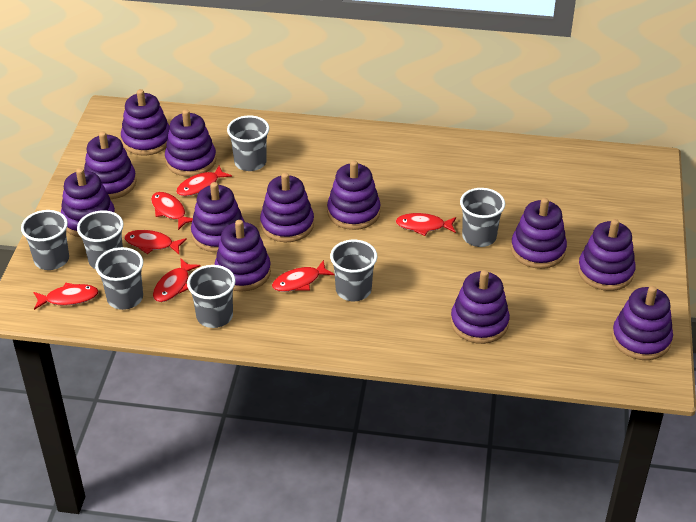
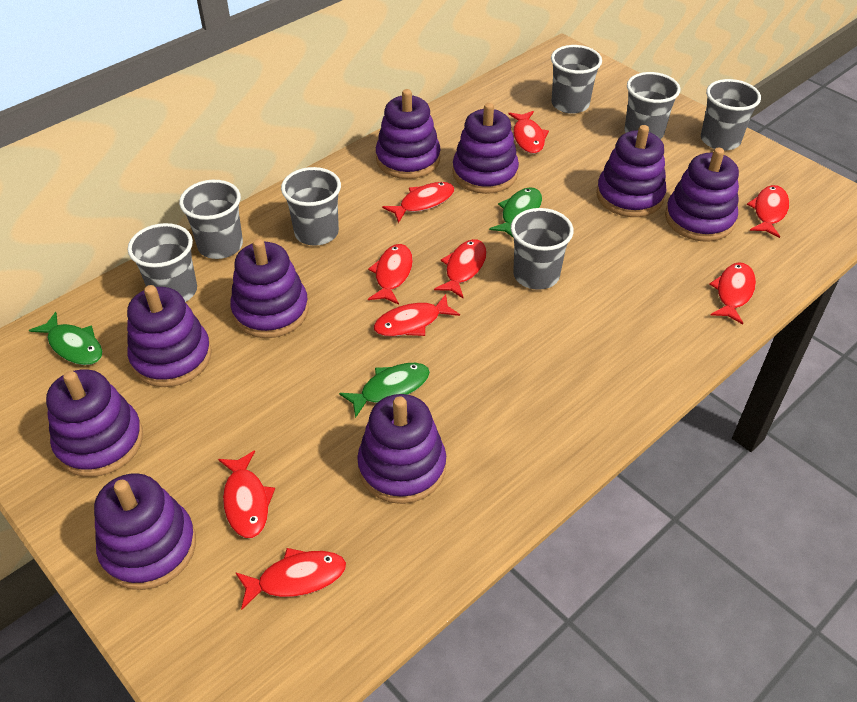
green fish: 0 -> 3
purple stacking toy: 12 -> 9
red fish: 7 -> 9

